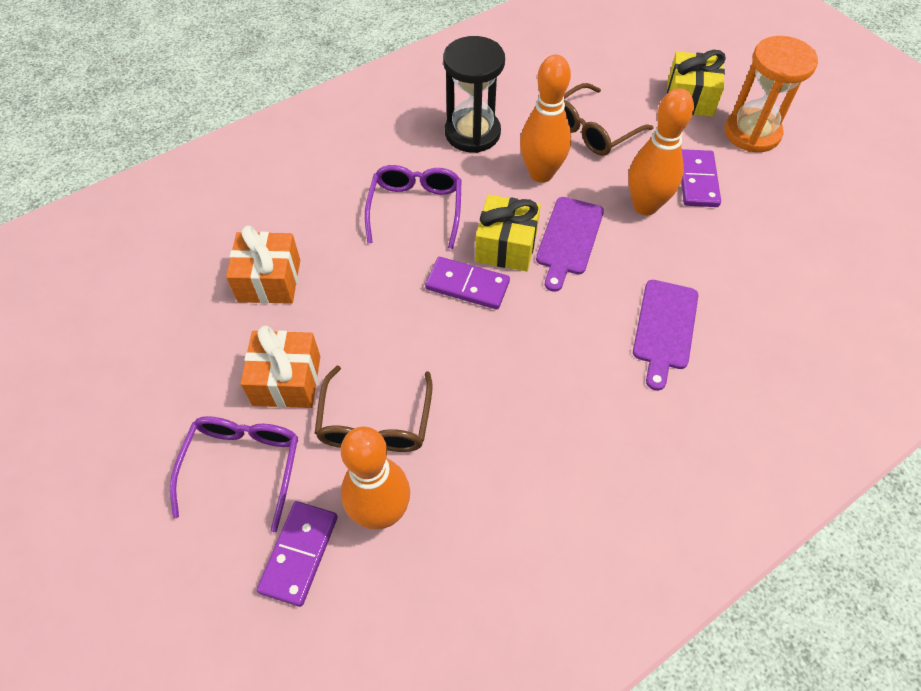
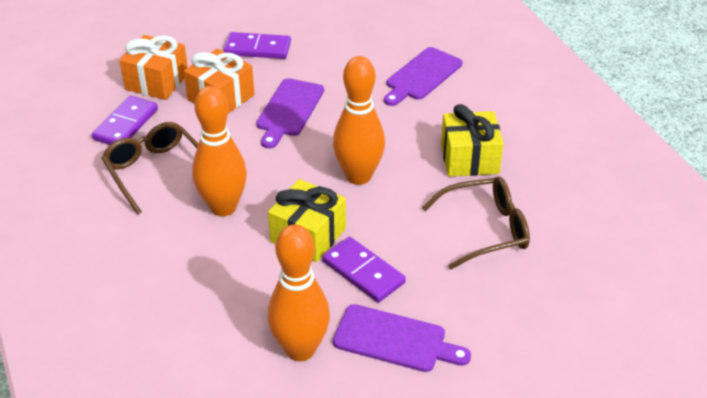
black hourglass: 1 -> 0
orange hourglass: 1 -> 0
purple cutting board: 2 -> 3
purple glasses: 2 -> 0

